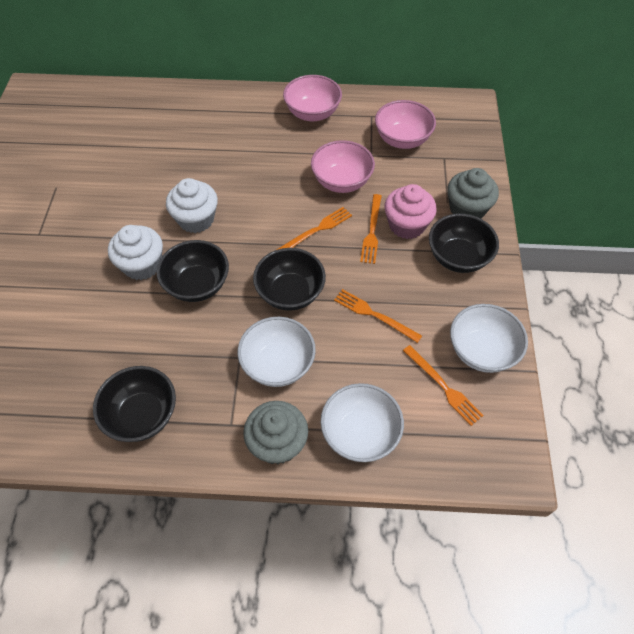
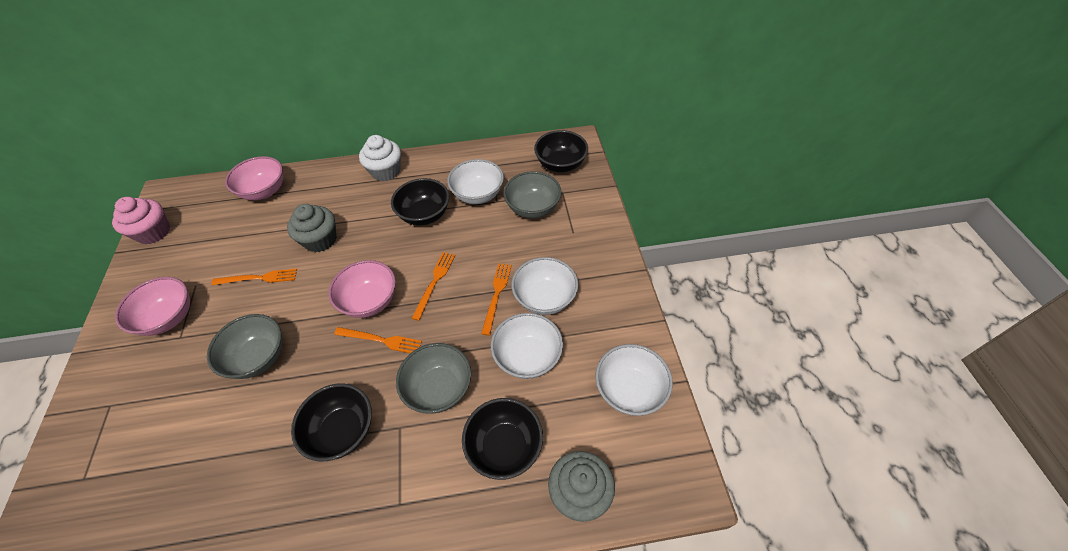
grey bowl: 0 -> 3
white bowl: 3 -> 4
white cupcake: 2 -> 1

